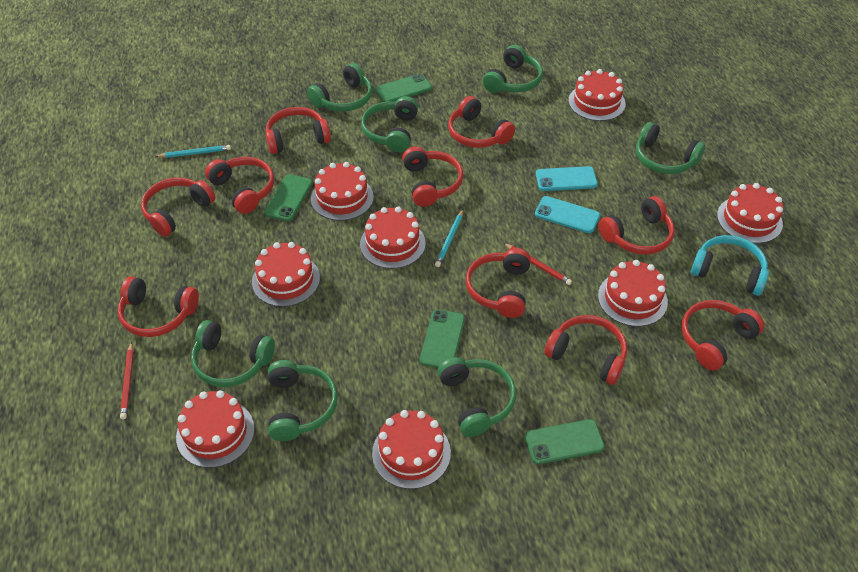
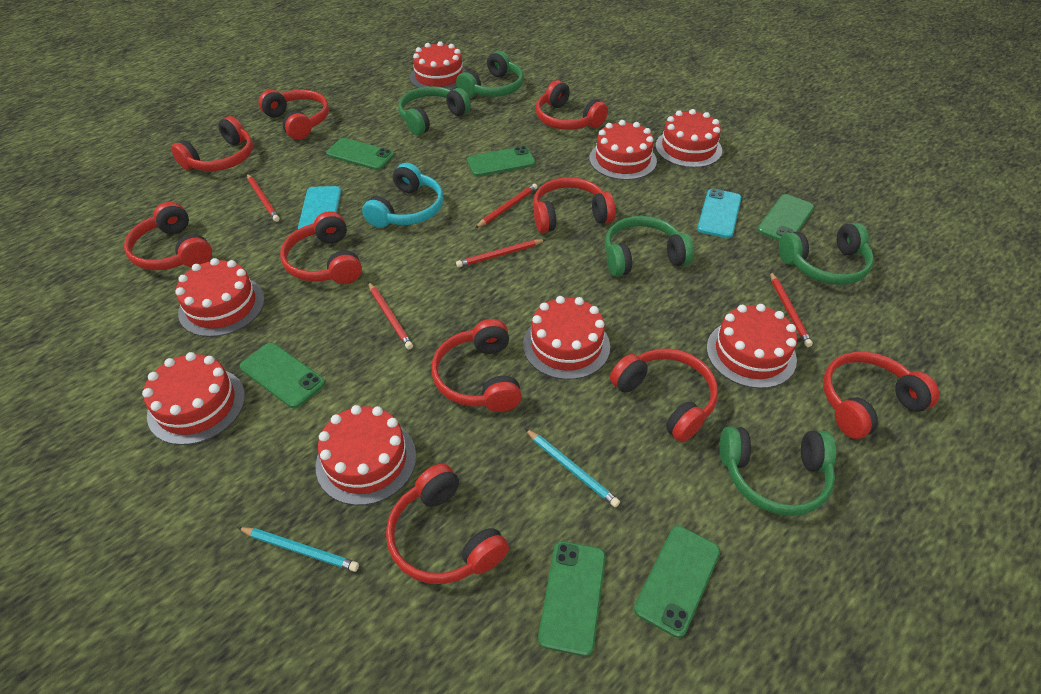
green headphones: 7 -> 5
green phone: 4 -> 6
red pencil: 2 -> 5

